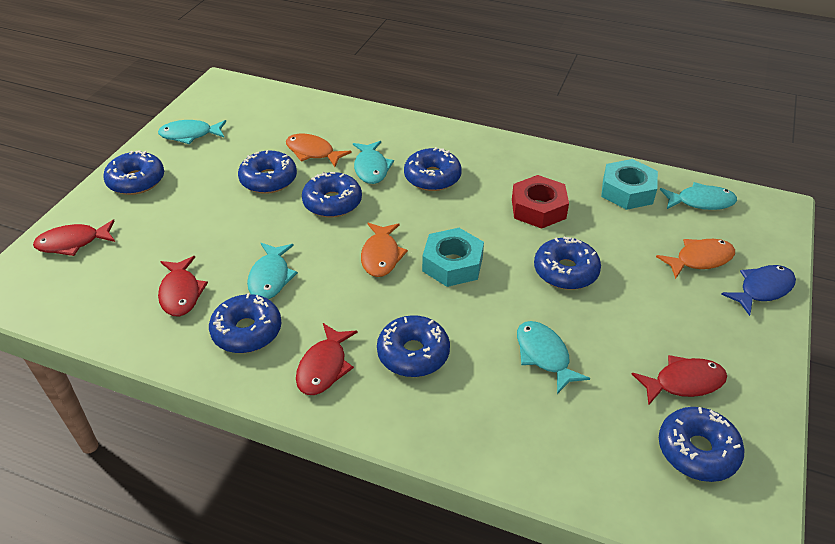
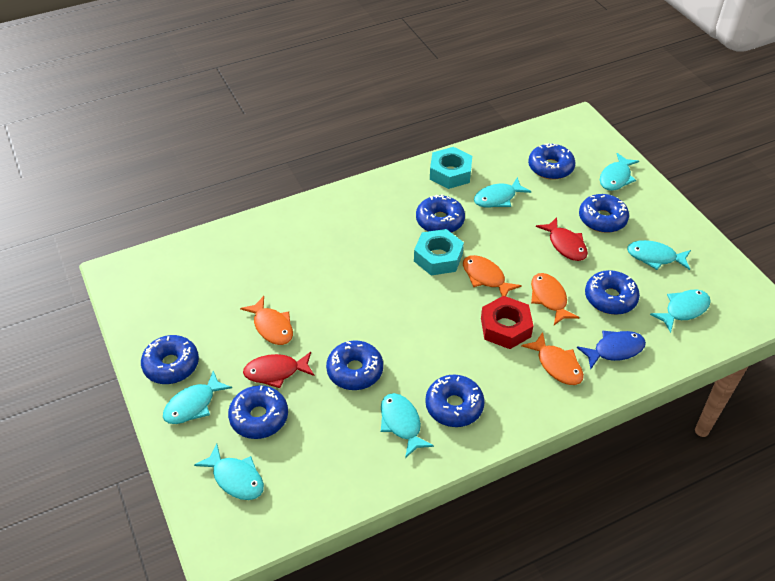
orange fish: 3 -> 4
red fish: 4 -> 2
turquoise fish: 5 -> 7

